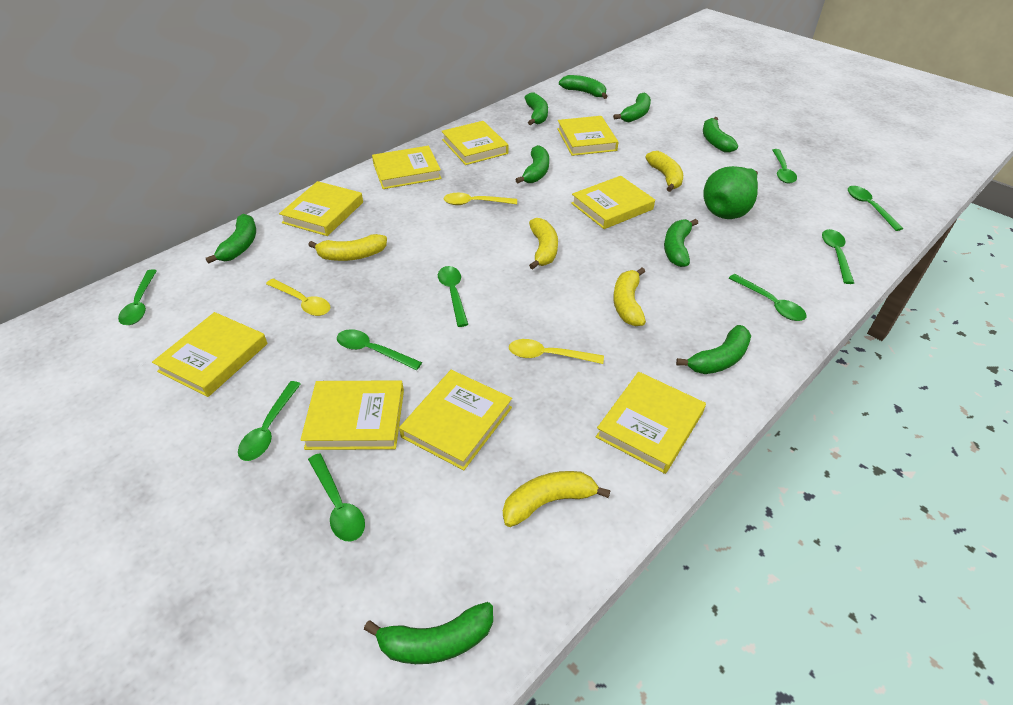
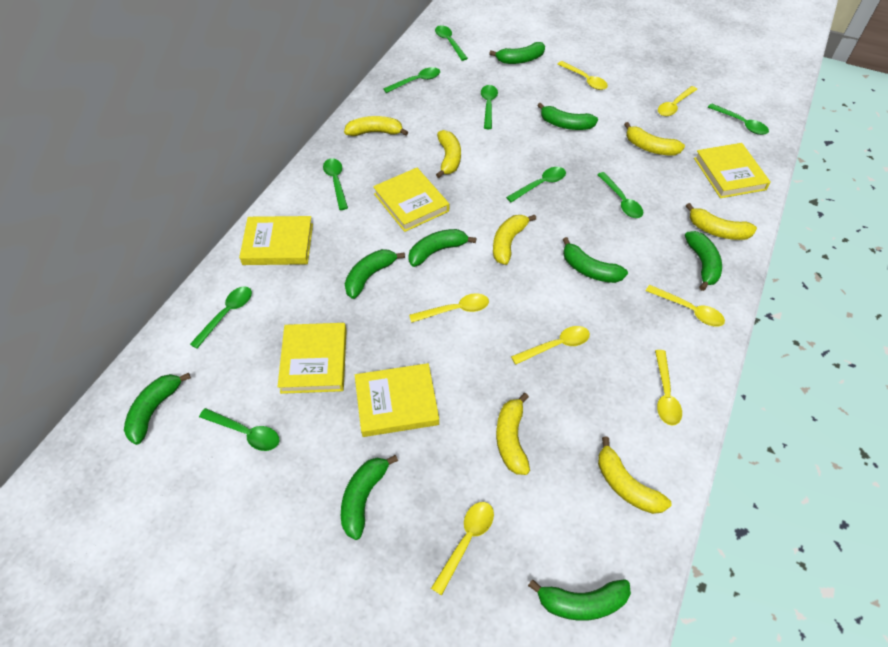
green pear: 1 -> 0
yellow banana: 5 -> 7
yellow book: 9 -> 5
yellow spoon: 3 -> 7

